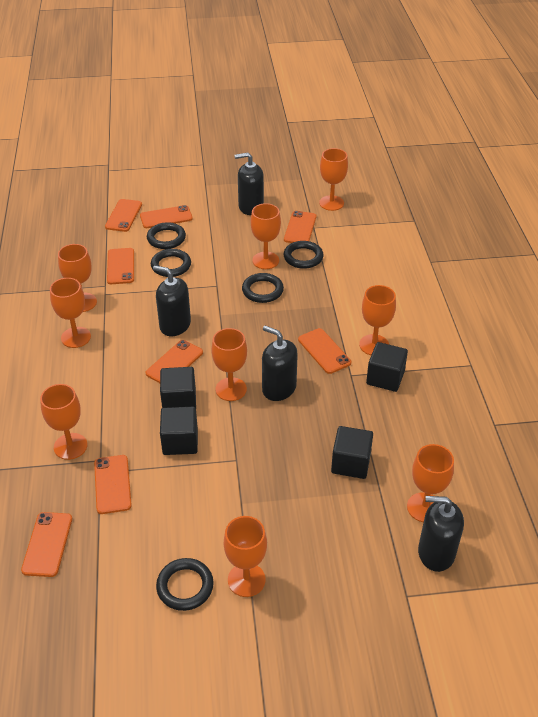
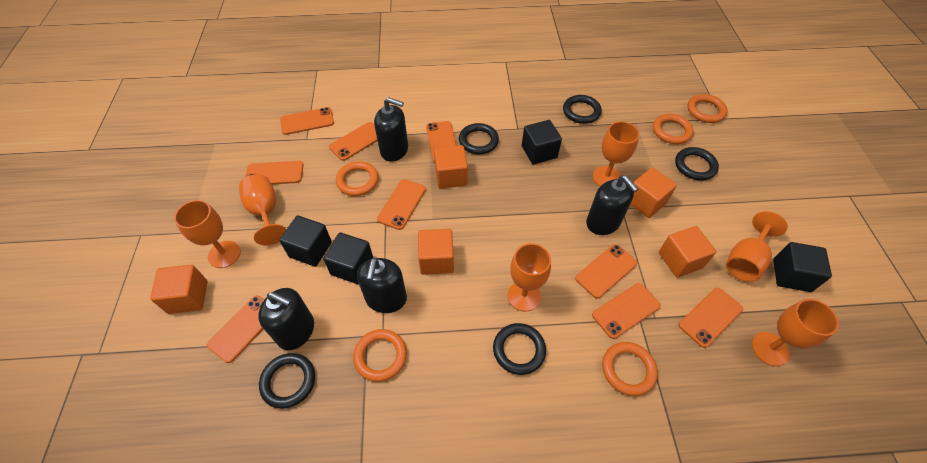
orange cube: 0 -> 5
orange goblet: 9 -> 6
orange phone: 8 -> 9
orange ring: 0 -> 5

